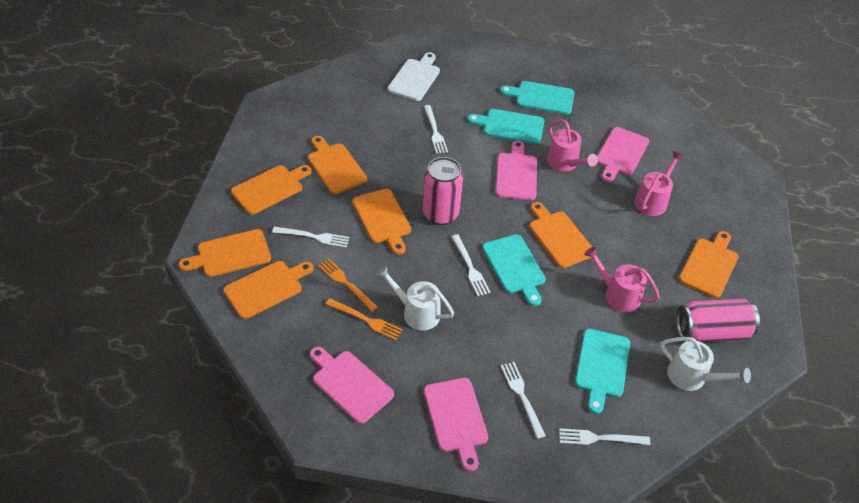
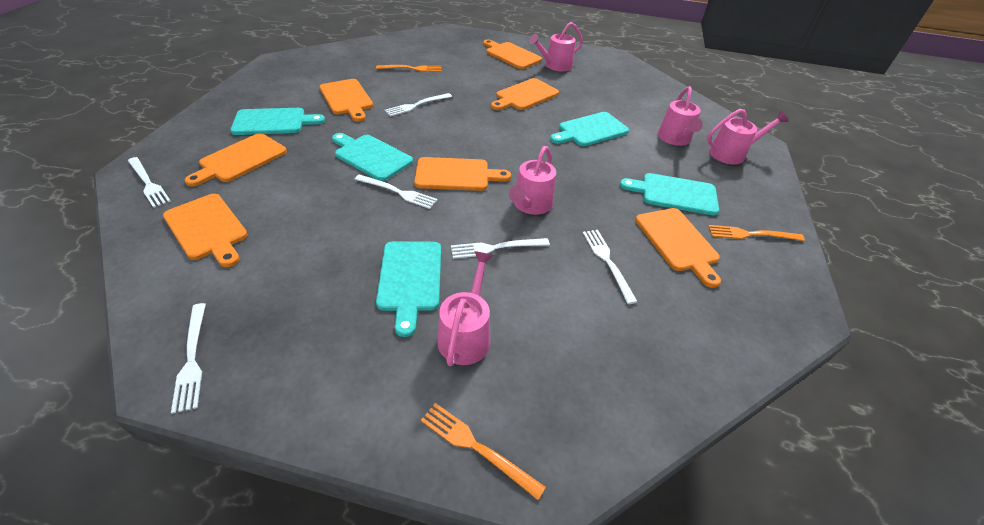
orange fork: 2 -> 3
pink can: 2 -> 0
pink cutting board: 4 -> 0
pink watering can: 3 -> 5
turquoise cutting board: 4 -> 5
white cutting board: 1 -> 0
white fork: 5 -> 6
white watering can: 2 -> 0

